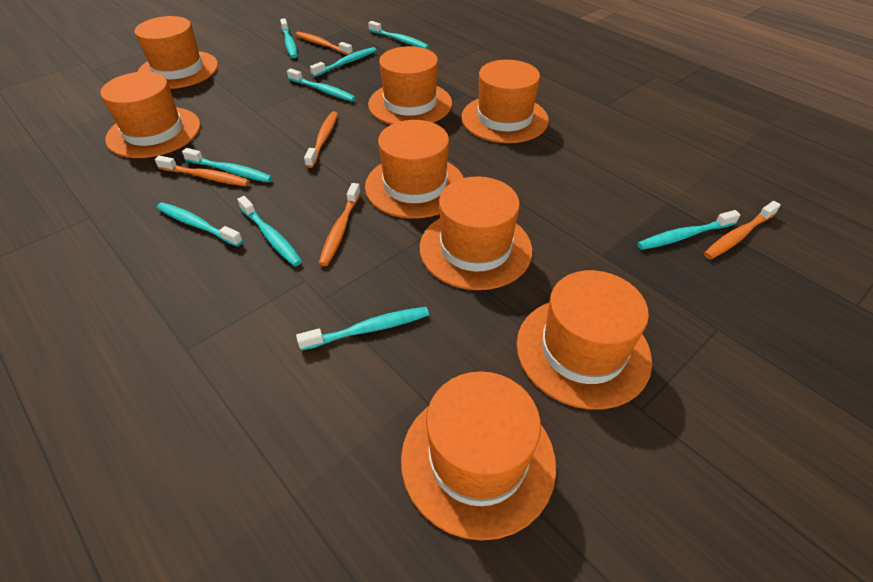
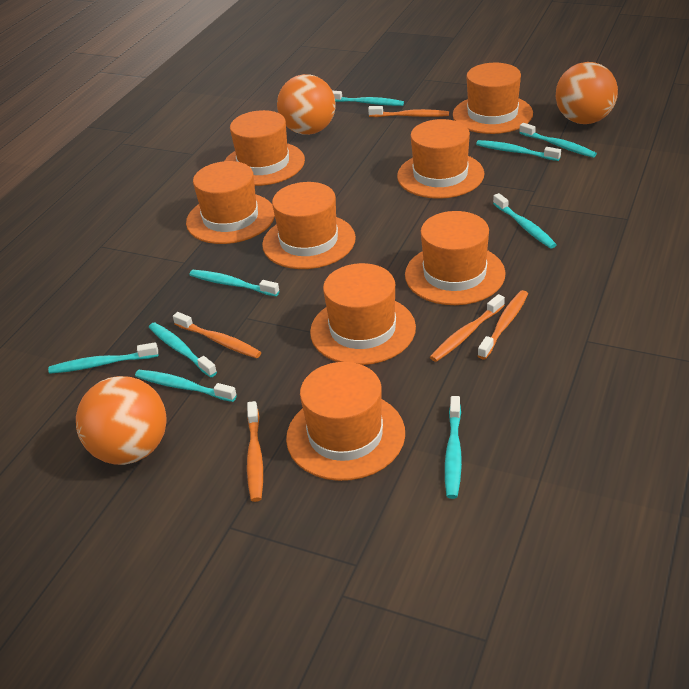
orange ball: 0 -> 3

